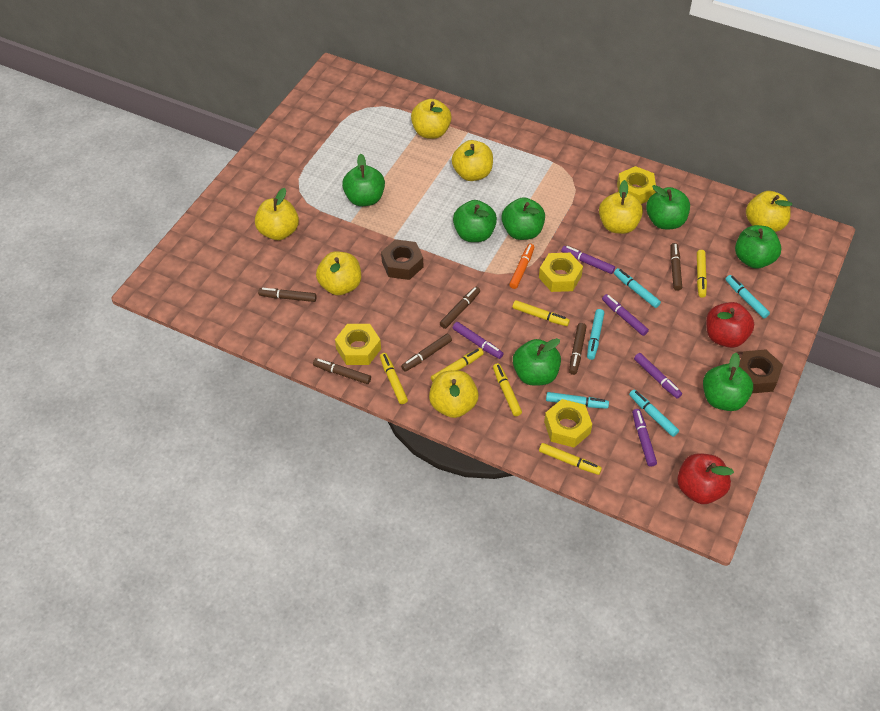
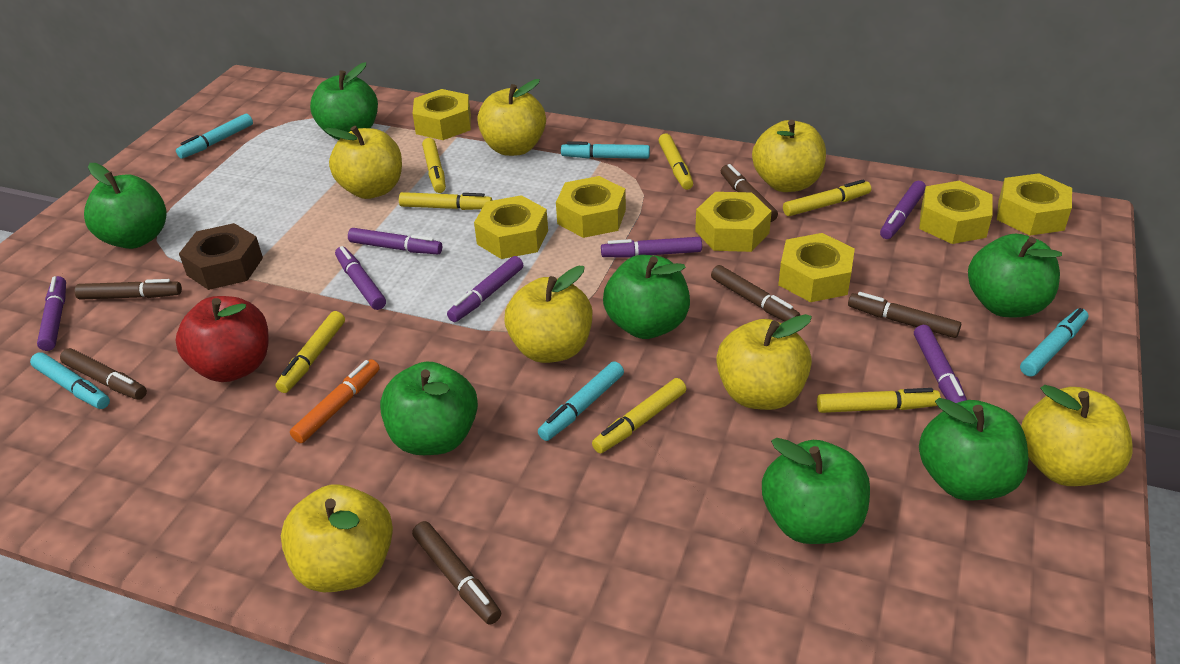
brown nut: 2 -> 1
purple marker: 5 -> 7
red apple: 2 -> 1
yellow marker: 6 -> 7
yellow nut: 4 -> 7

